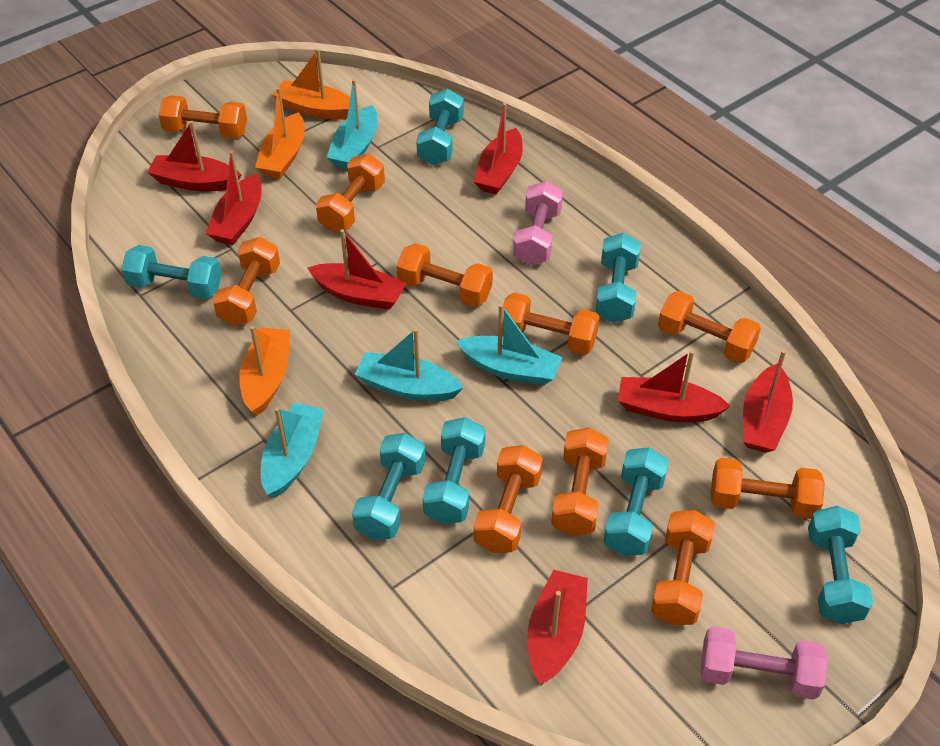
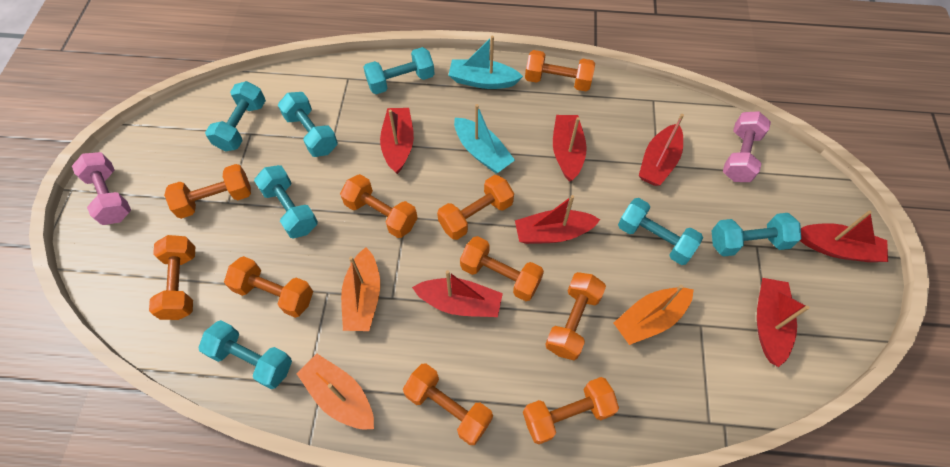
turquoise boat: 4 -> 2

